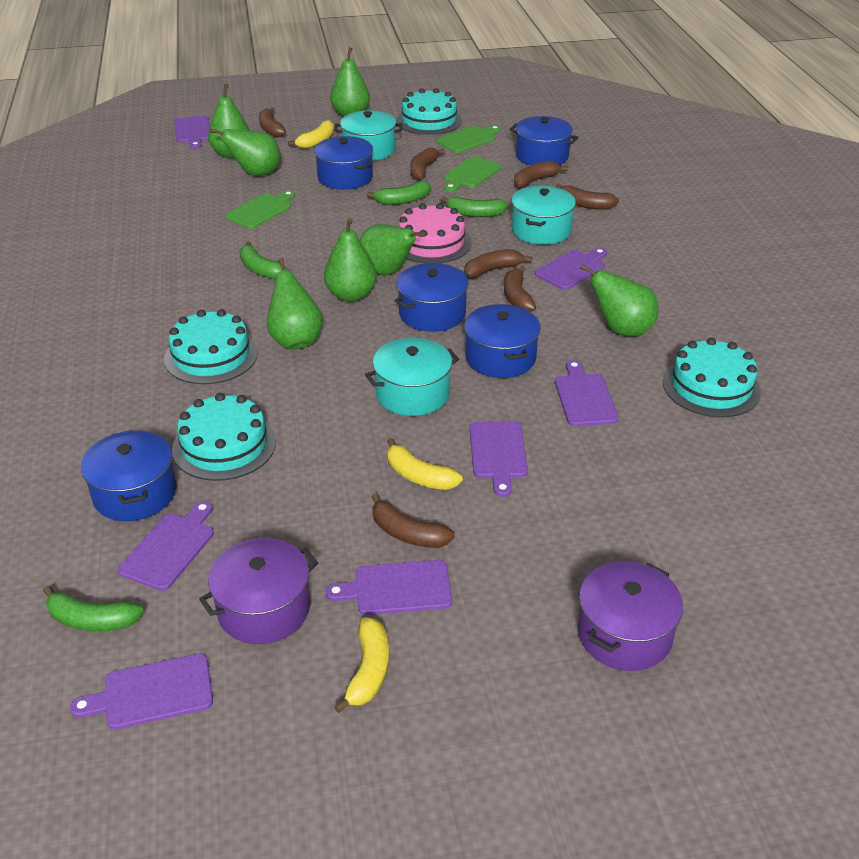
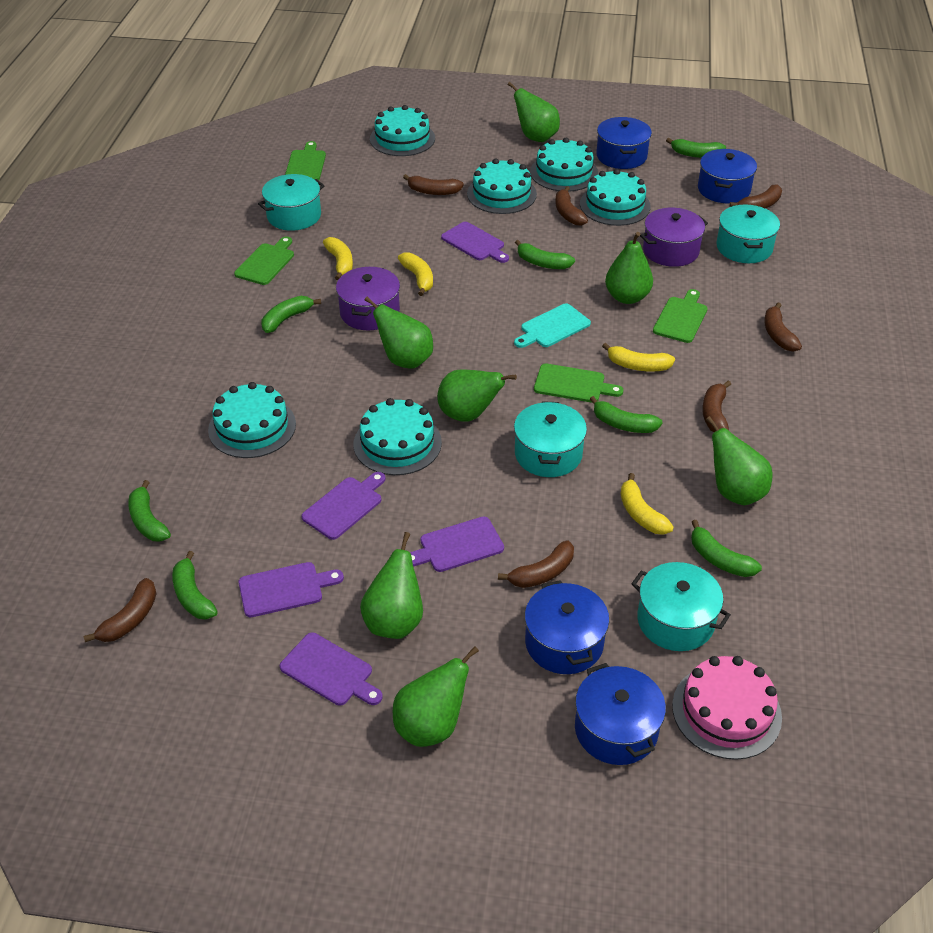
blue pot: 5 -> 4
green banana: 4 -> 7
green cutting board: 3 -> 4
purple cutting board: 7 -> 5
turquoise cake: 4 -> 6
turquoise cutting board: 0 -> 1
turquoise pot: 3 -> 4
yellow banana: 3 -> 4

